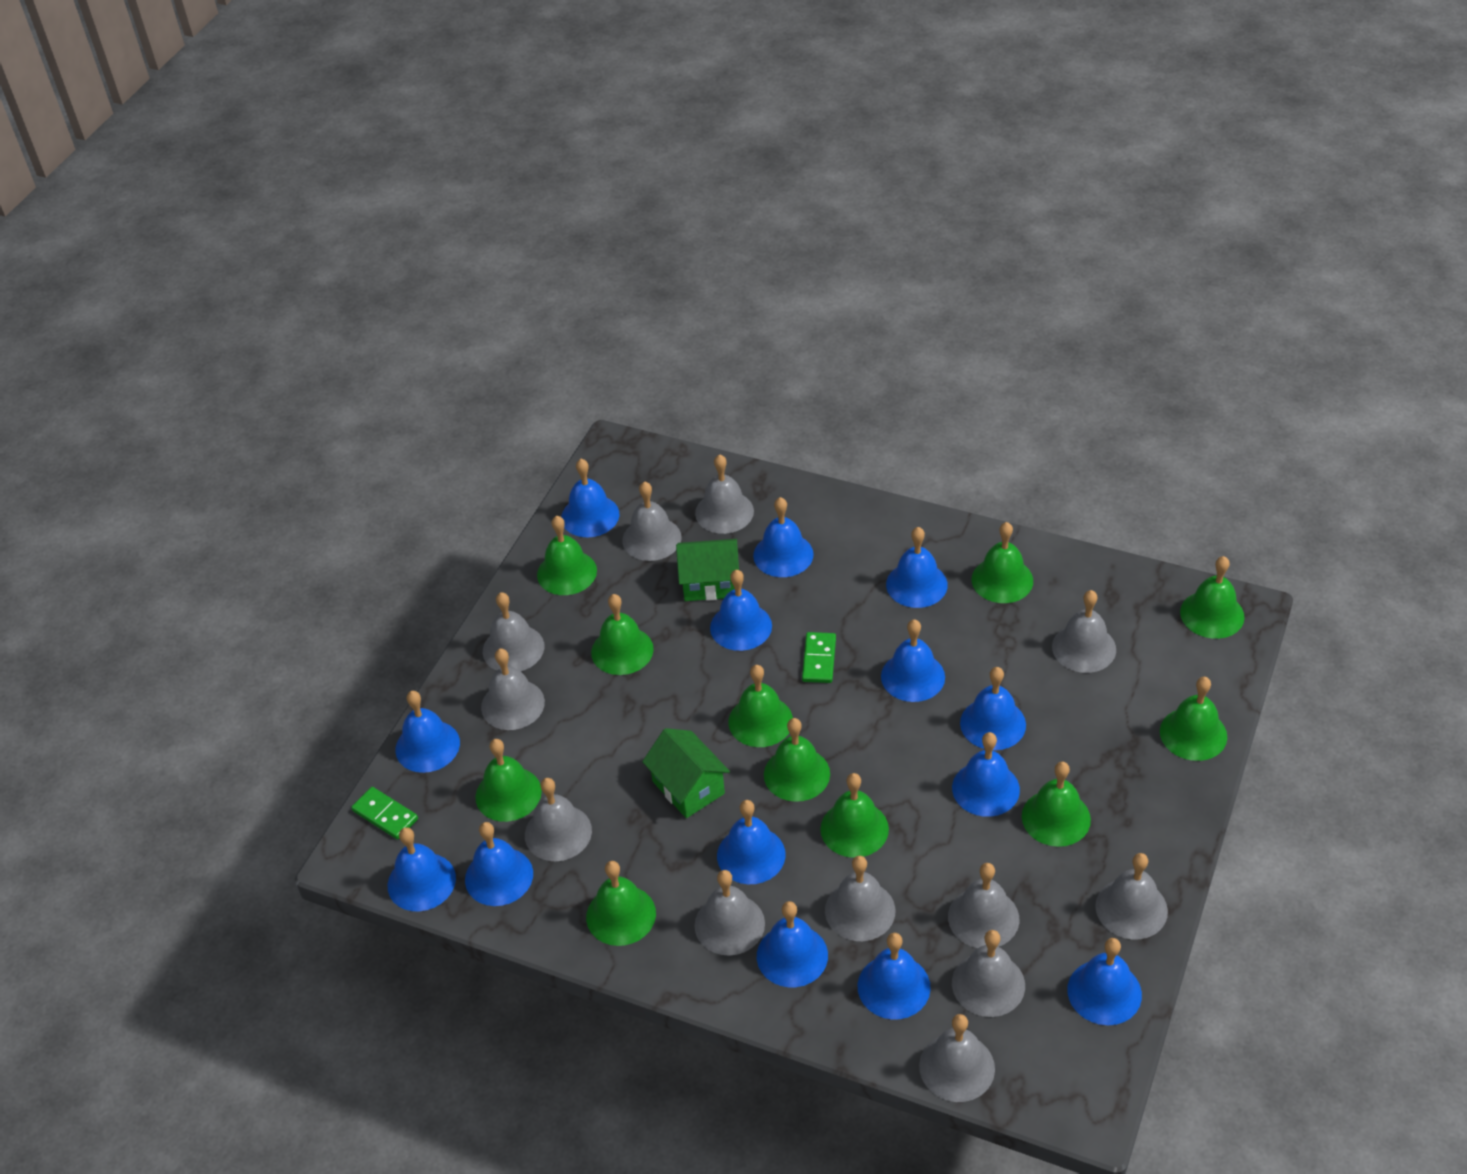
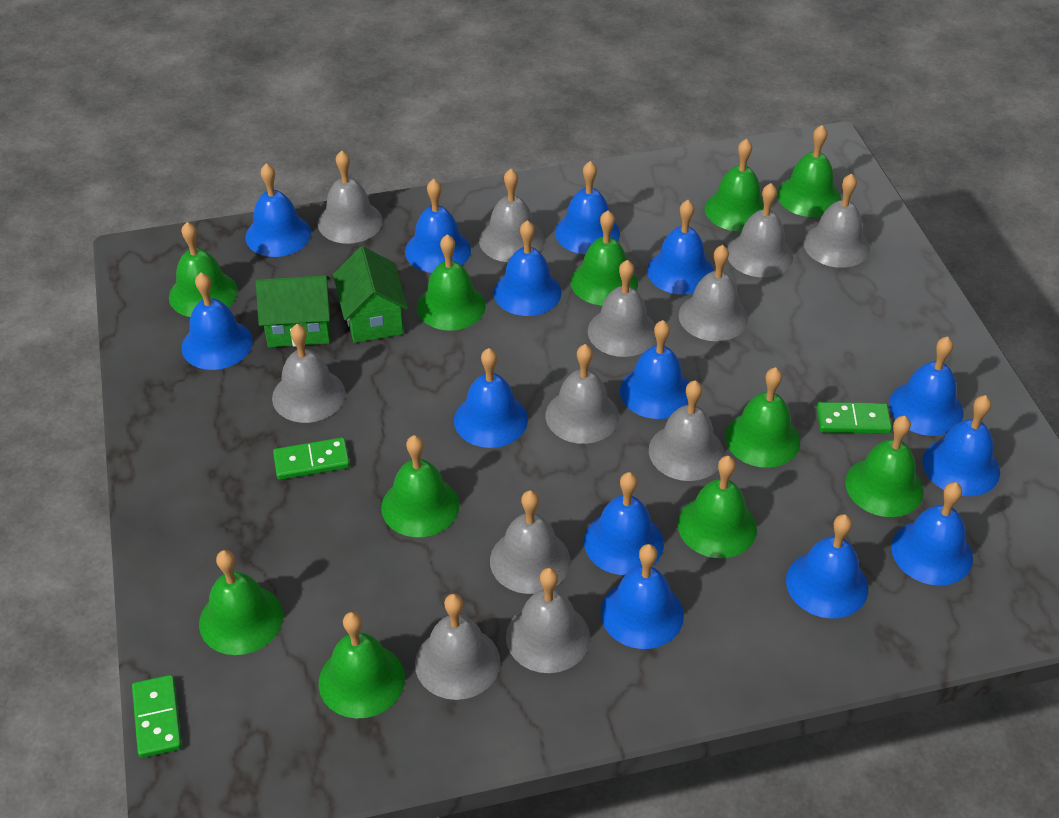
green domino: 2 -> 3

